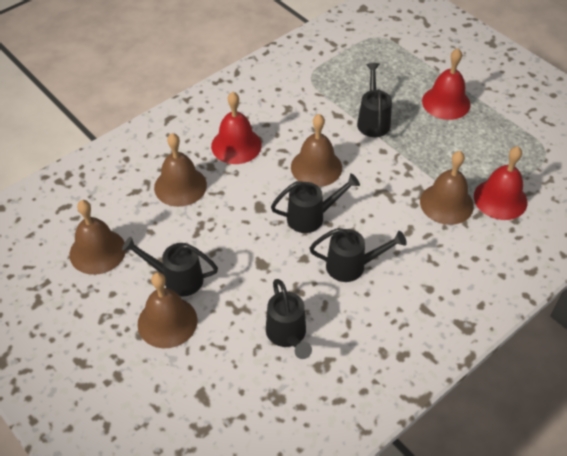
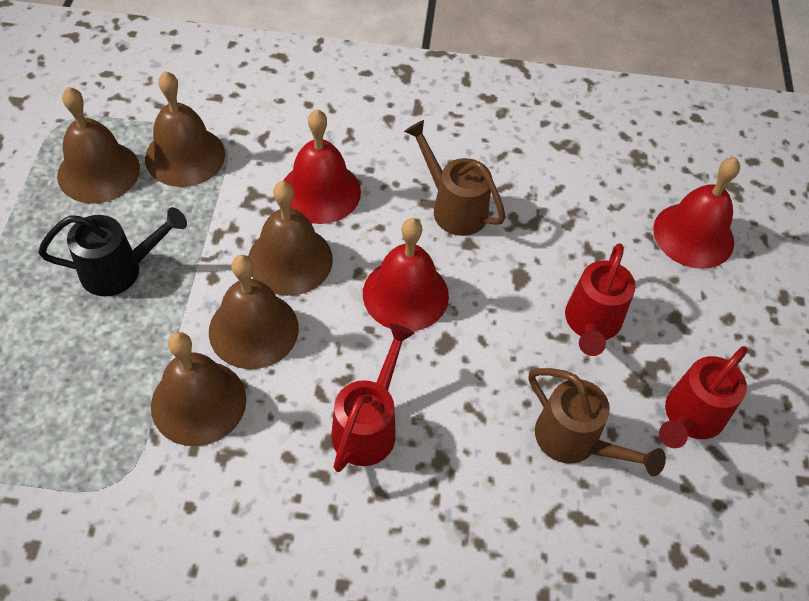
black watering can: 5 -> 1
brown watering can: 0 -> 2
red watering can: 0 -> 3

